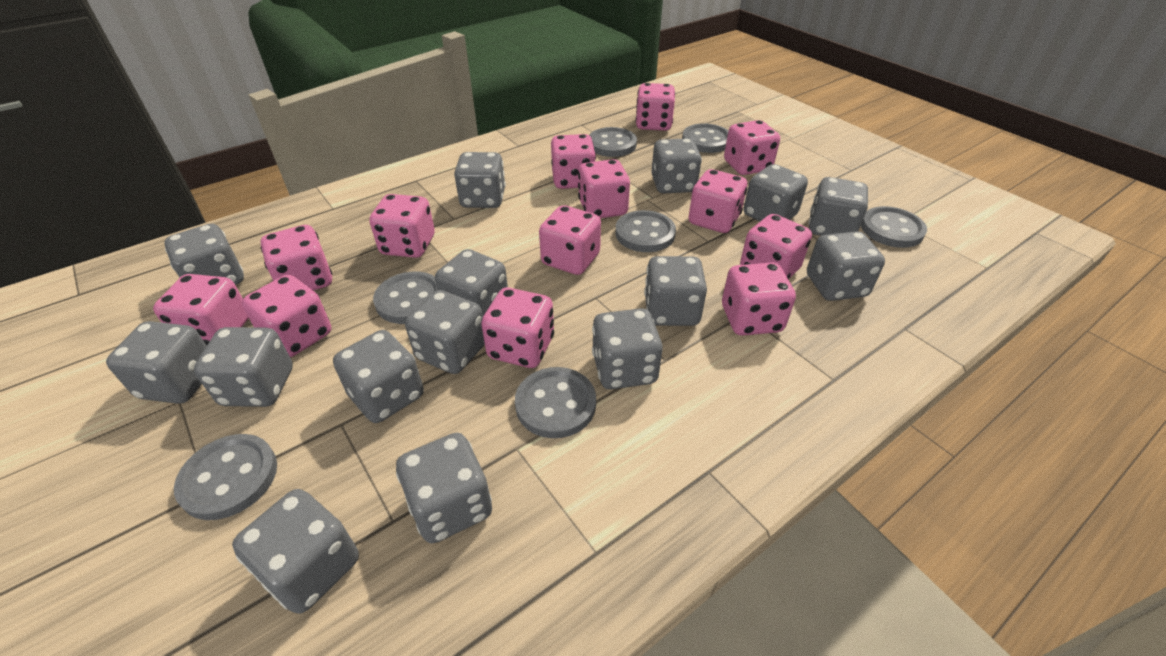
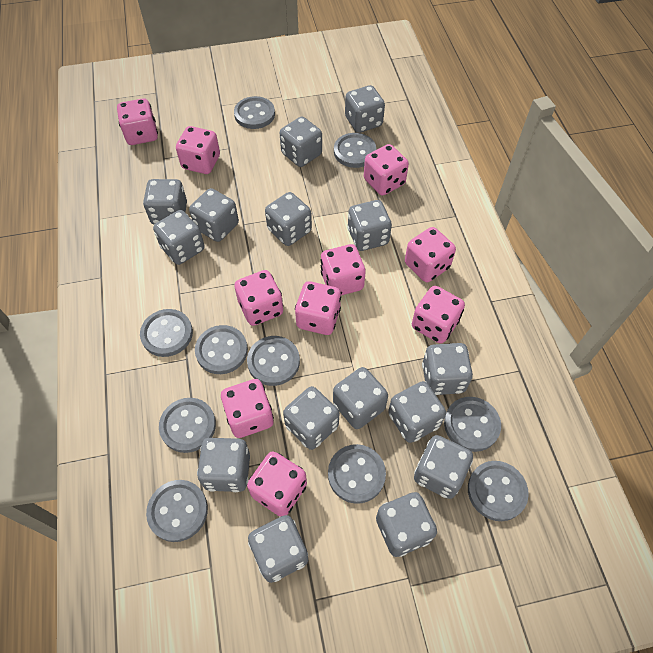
grey button: 7 -> 10
pink dice: 13 -> 10

